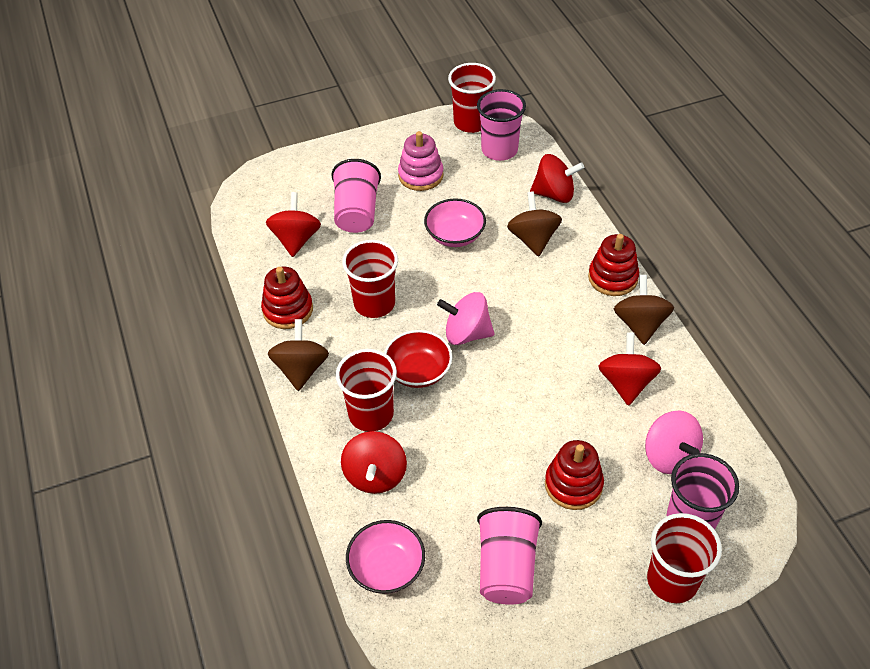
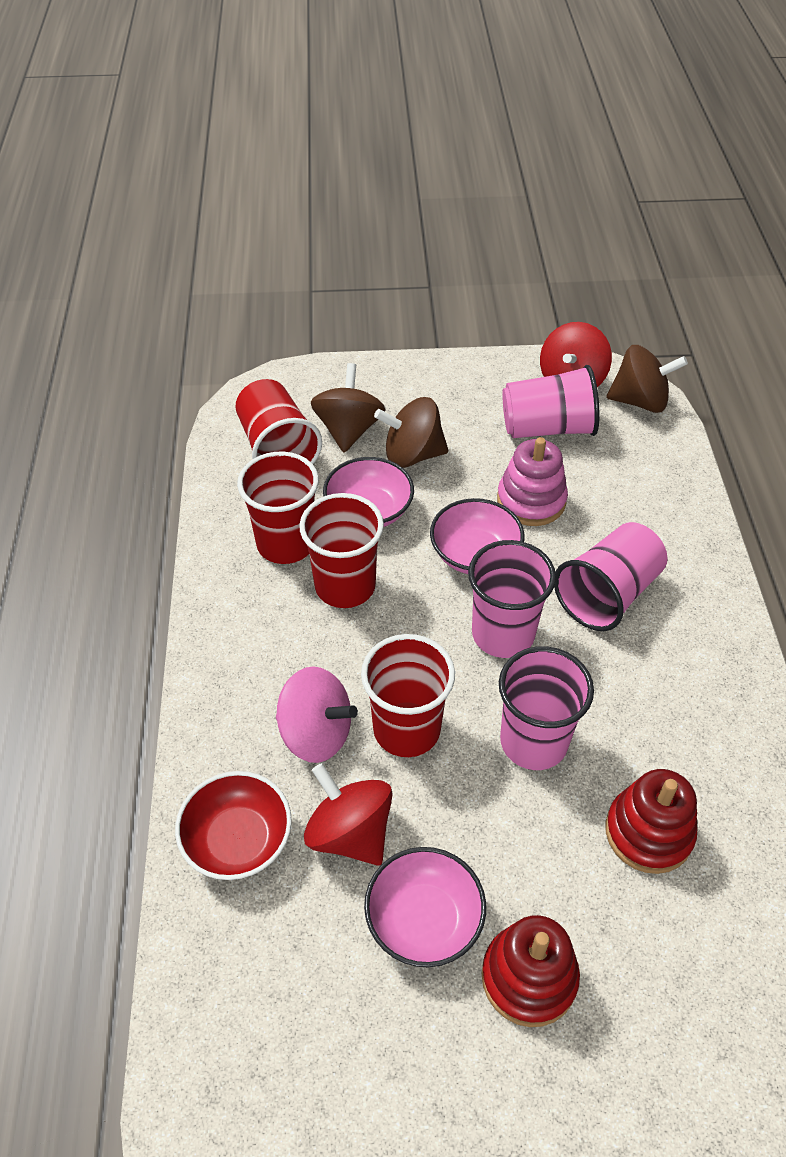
pink bowl: 2 -> 3
pink spinning top: 2 -> 1
red spinning top: 4 -> 2
red stacking toy: 3 -> 2

